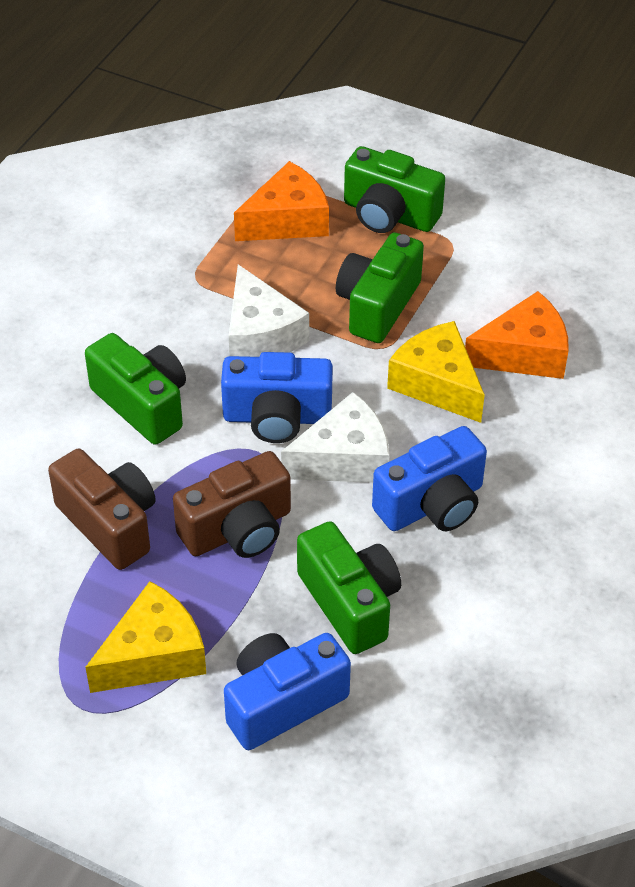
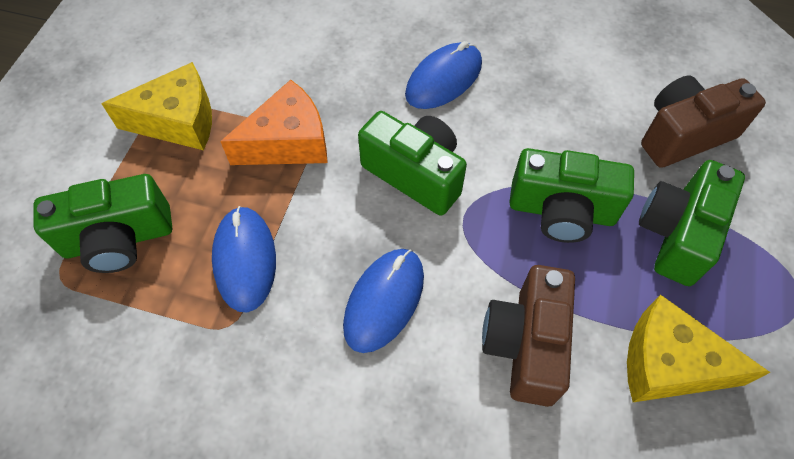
blue camera: 3 -> 0
blue mouse: 0 -> 3
orange cheese: 2 -> 1
white cheese: 2 -> 0

